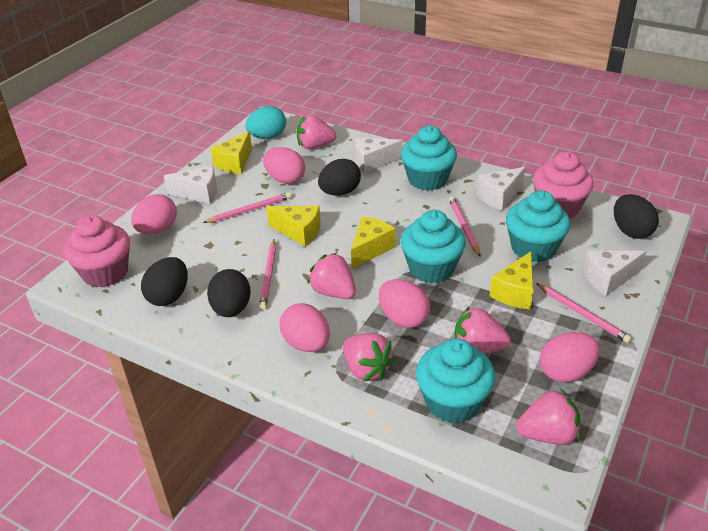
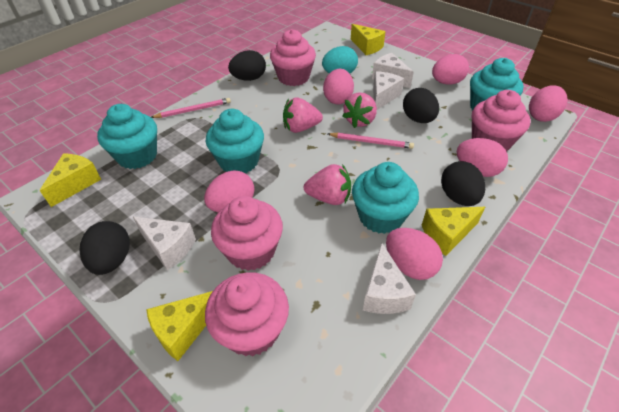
pink cupcake: 2 -> 4
pink egg: 5 -> 6
pink pencil: 4 -> 2
pink strawberry: 5 -> 3

